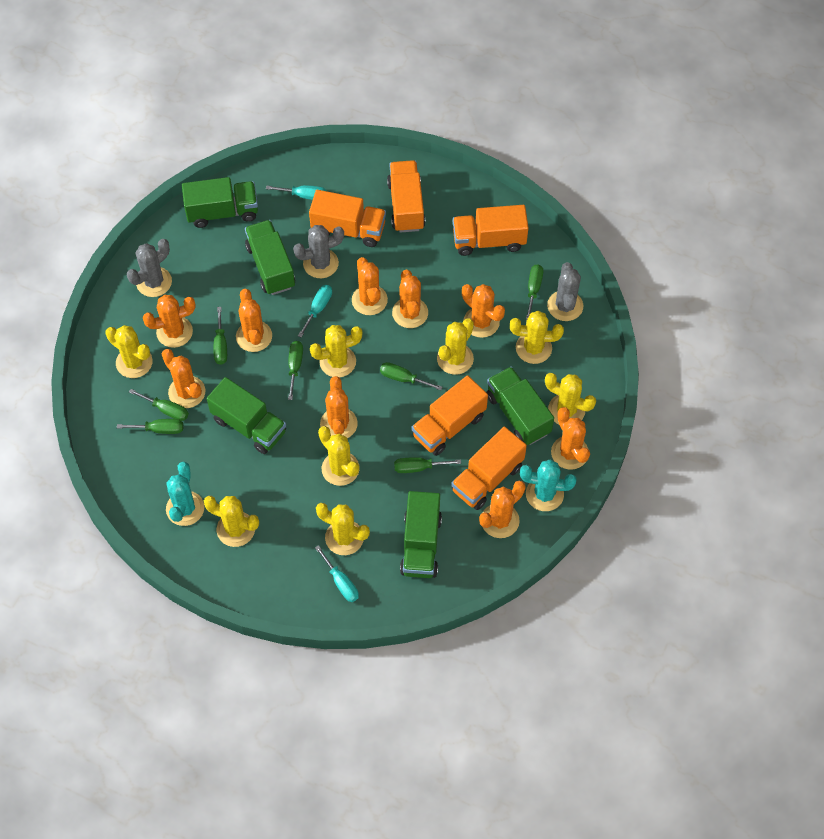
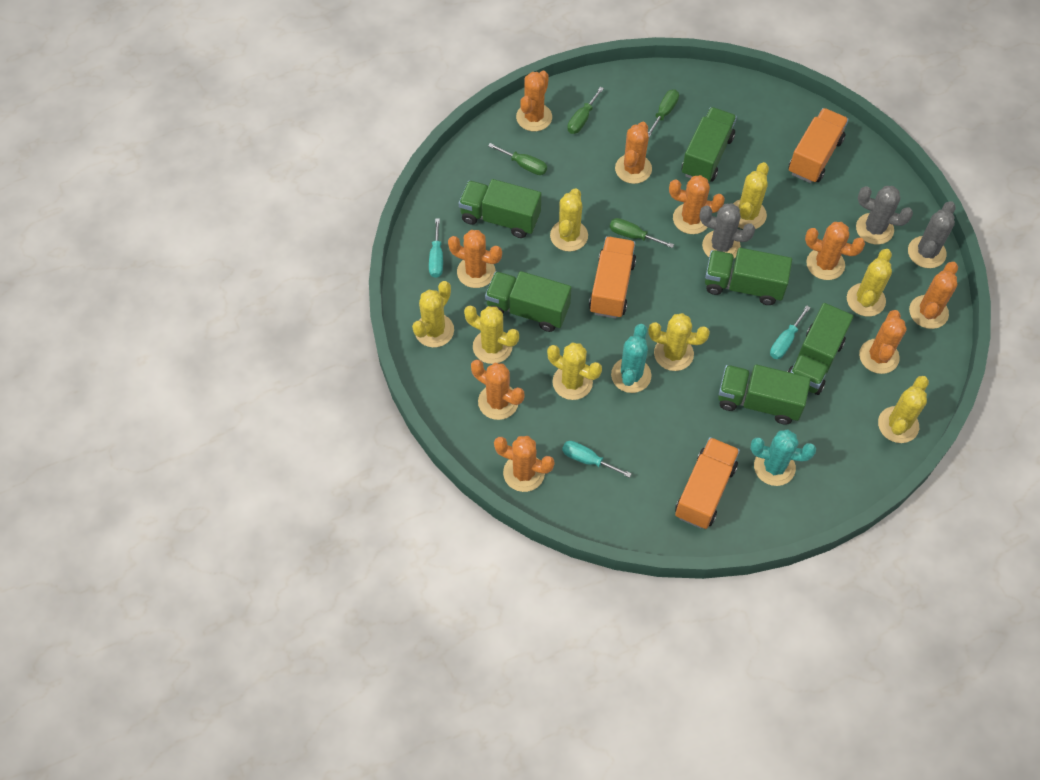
green screwdriver: 7 -> 4
green truck: 5 -> 6
orange truck: 5 -> 3

